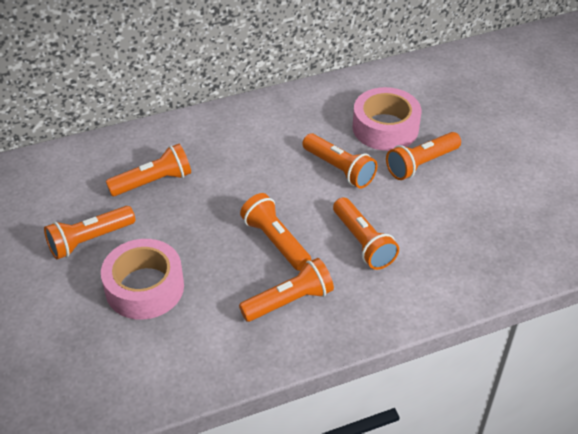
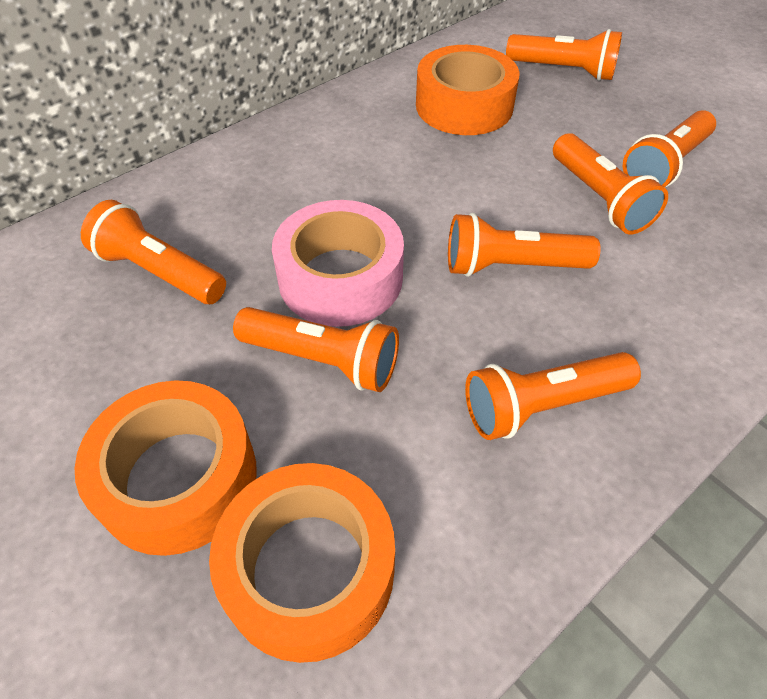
orange tape: 0 -> 3
pink tape: 2 -> 1

